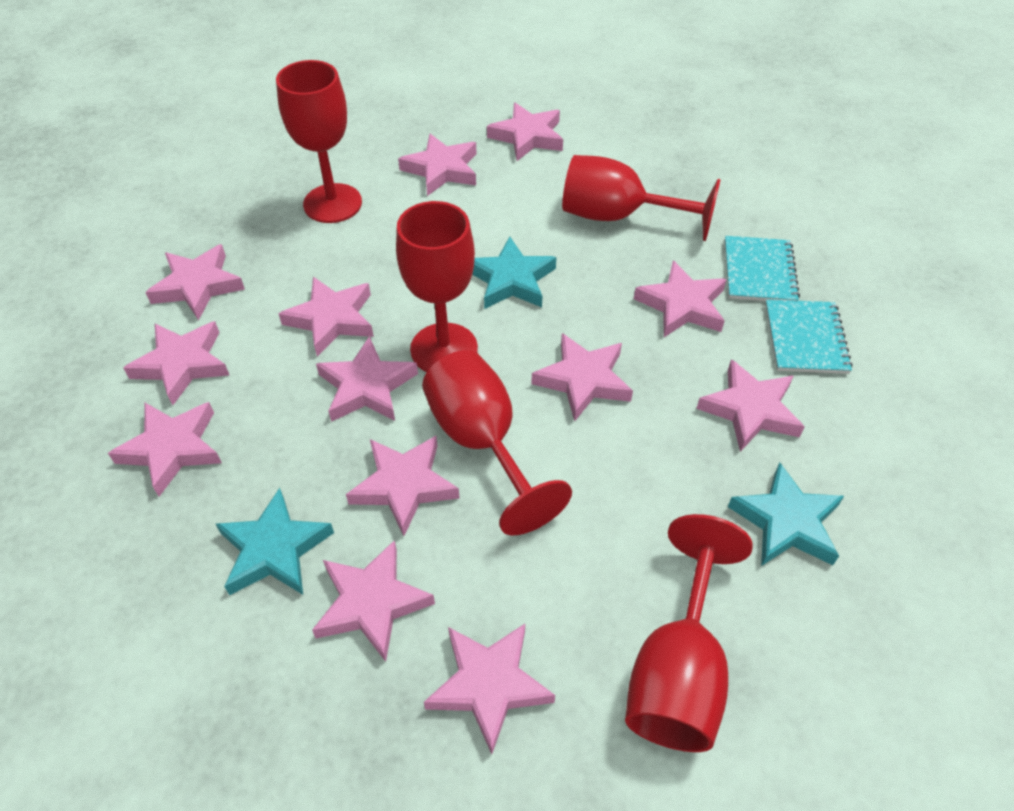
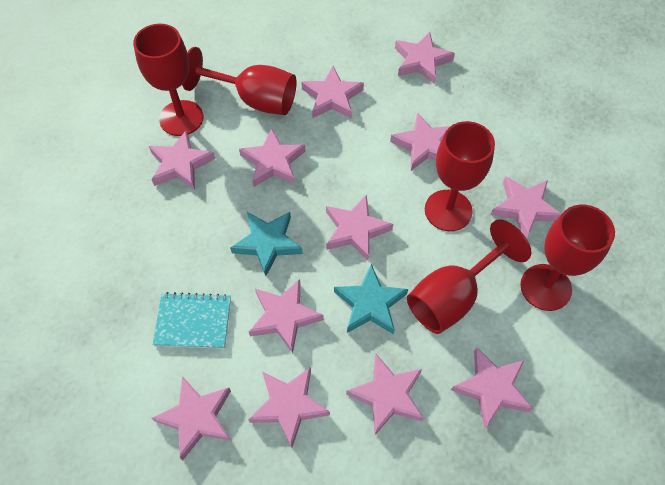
pink star: 13 -> 12
turquoise notebook: 2 -> 1
turquoise star: 3 -> 2

